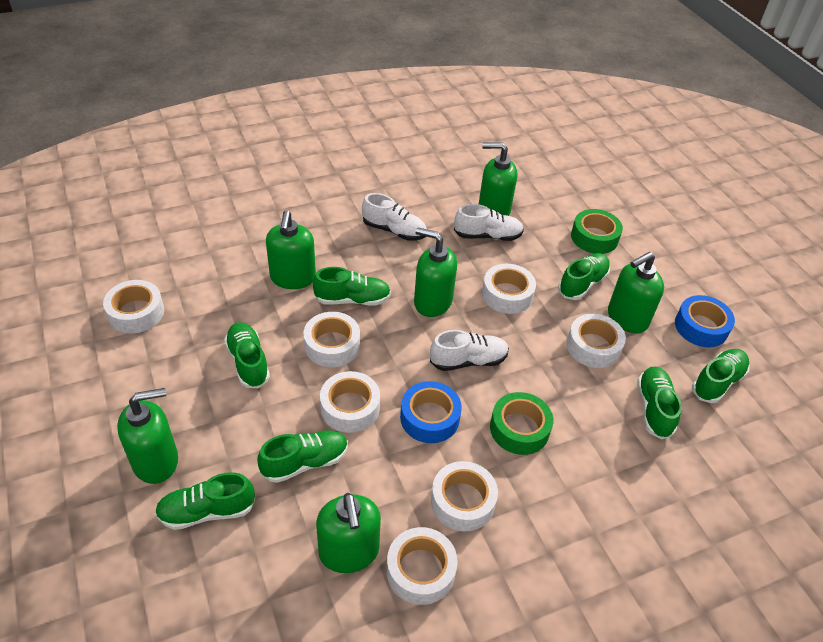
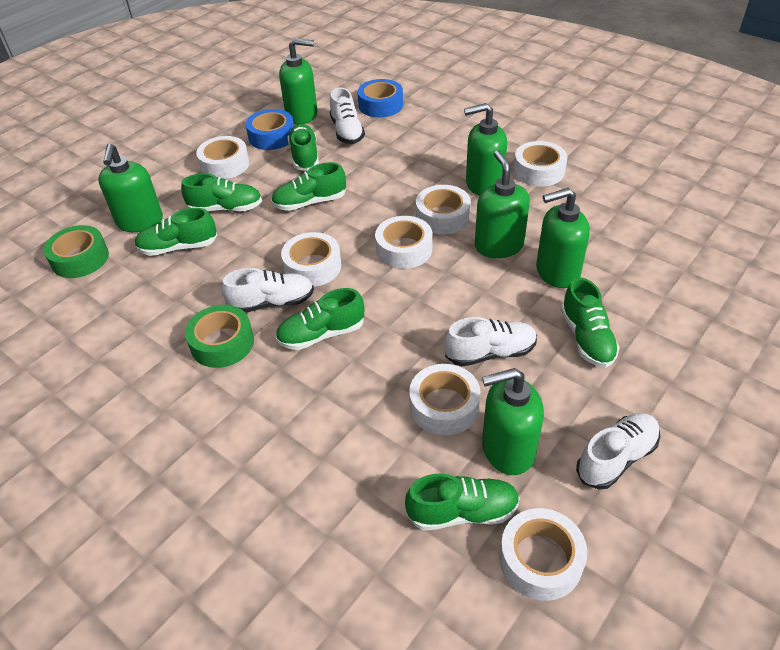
white shoe: 3 -> 4

